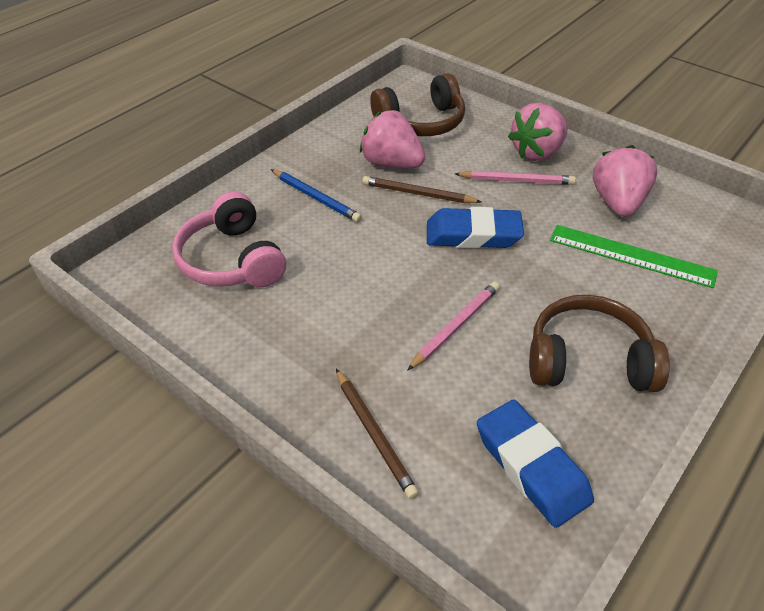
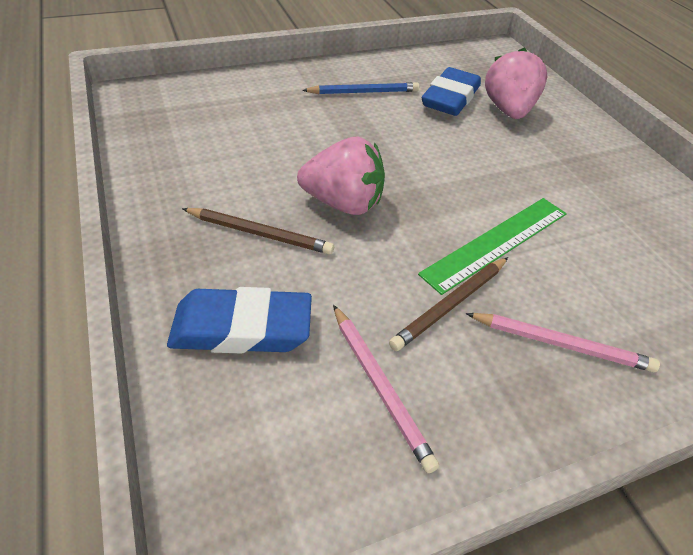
brown headphones: 2 -> 0
pink headphones: 1 -> 0
pink strawberry: 3 -> 2

